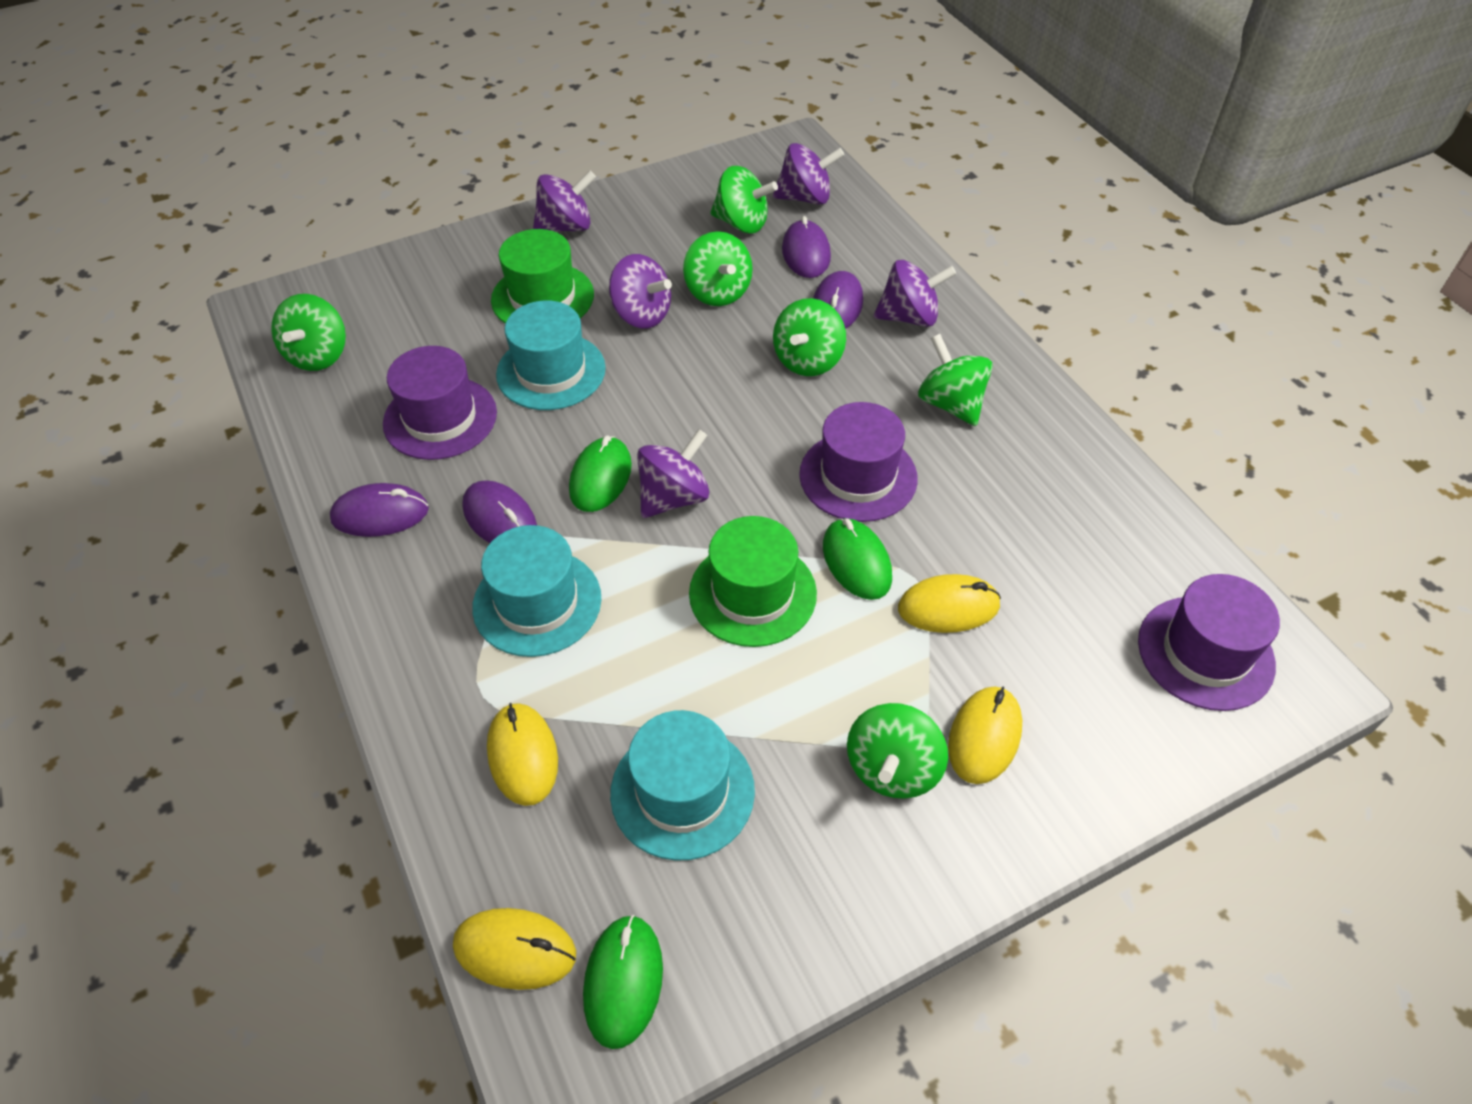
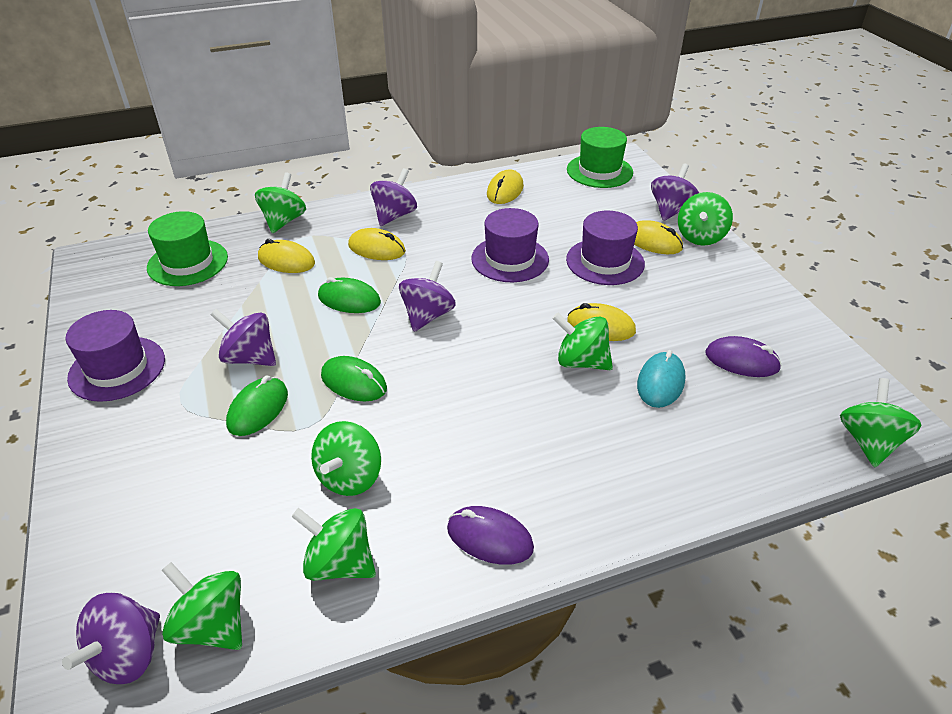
green spinning top: 6 -> 7
purple mouse: 4 -> 2
turquoise hat: 3 -> 0
turquoise mouse: 0 -> 1
yellow mouse: 4 -> 5

